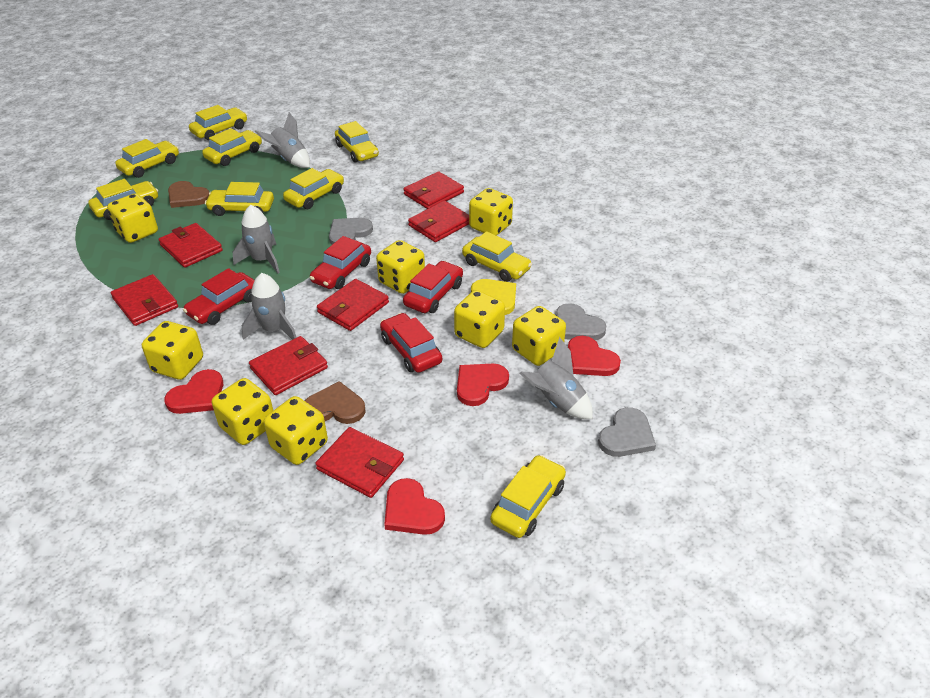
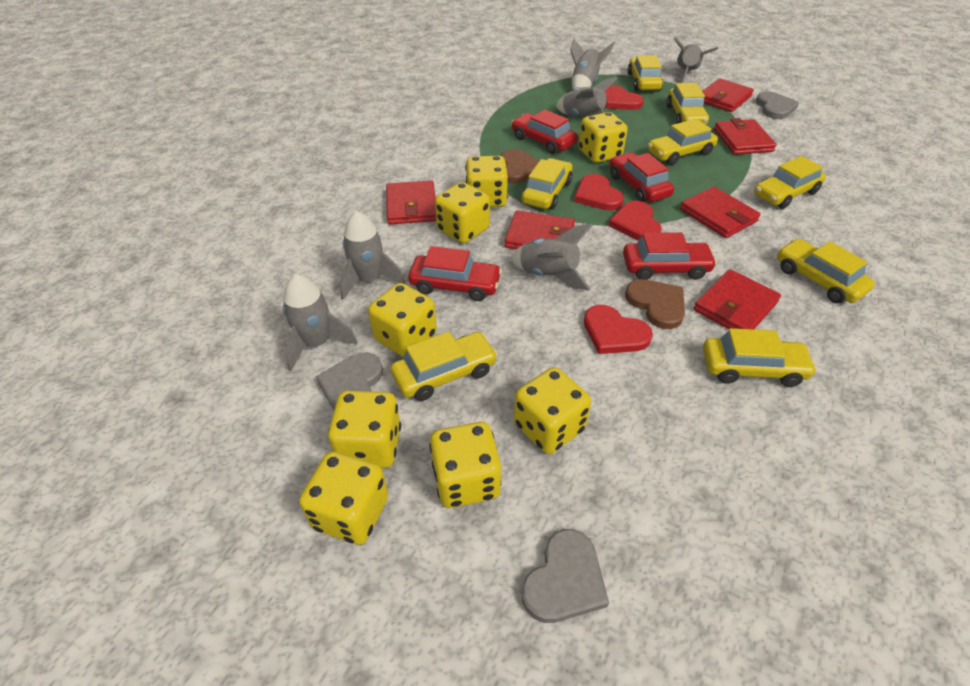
grey rocket: 4 -> 6
red wallet: 7 -> 6
yellow car: 9 -> 8
yellow heart: 1 -> 0

